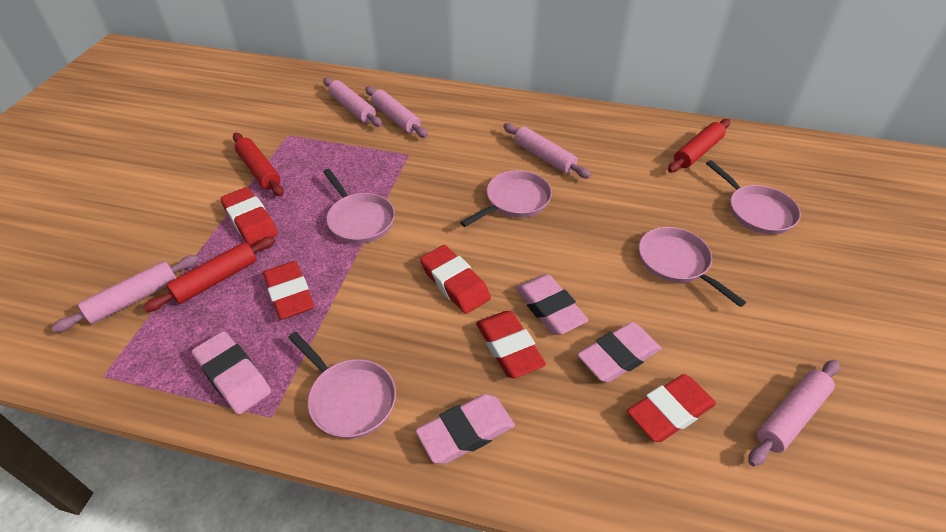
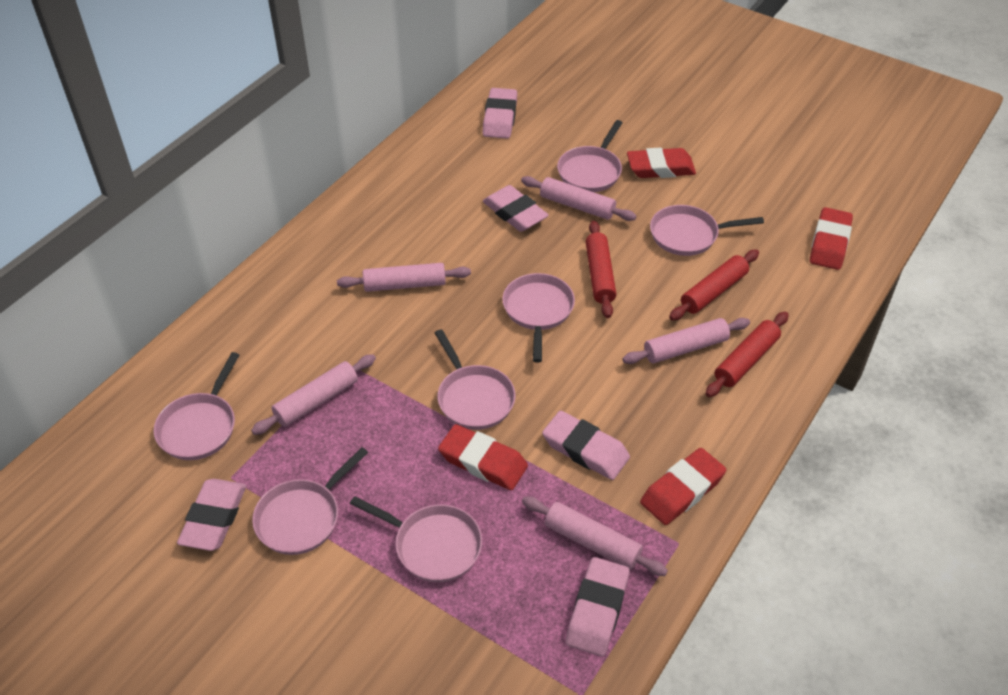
pink eraser: 4 -> 5
pink pan: 5 -> 7
red eraser: 5 -> 4

